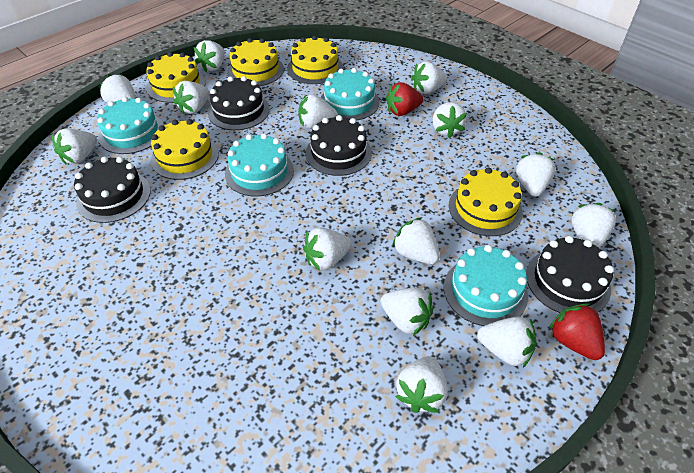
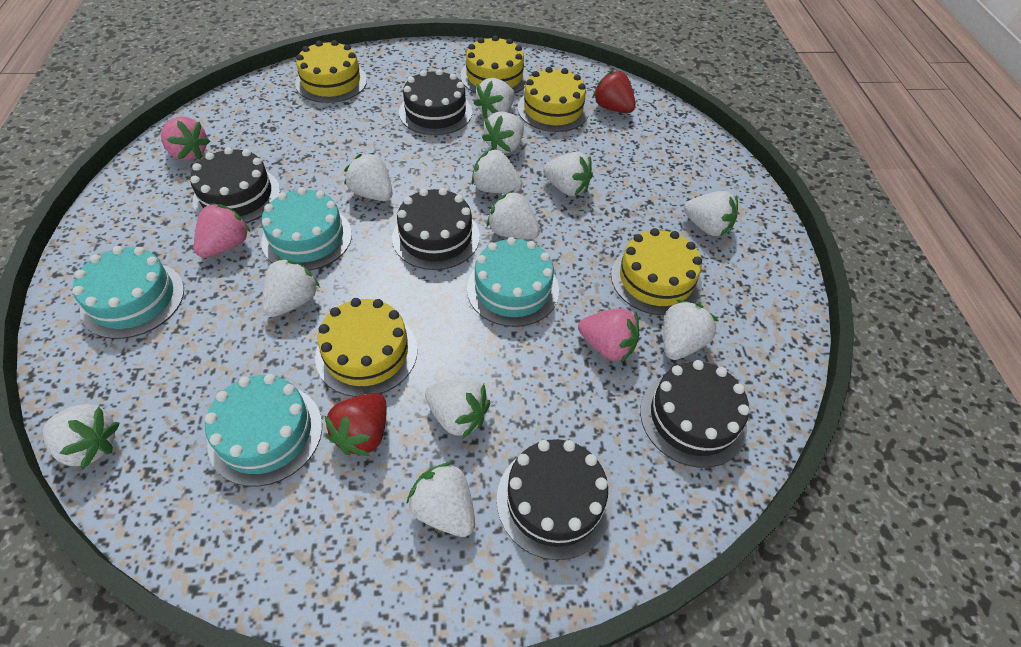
black cake: 4 -> 5
pink strawberry: 0 -> 3
white strawberry: 14 -> 12

